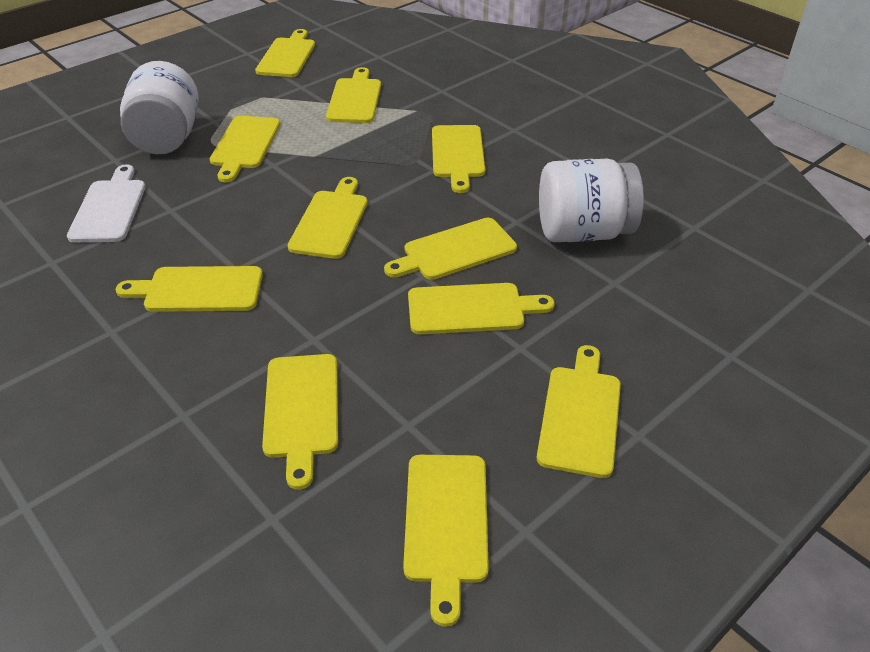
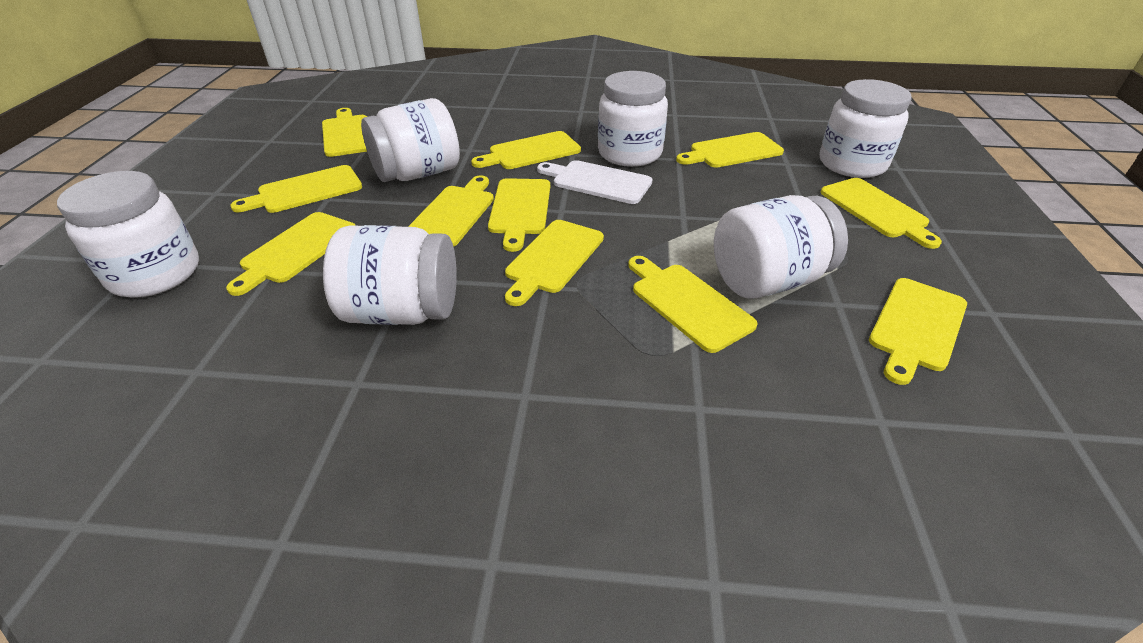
white jar: 2 -> 6

